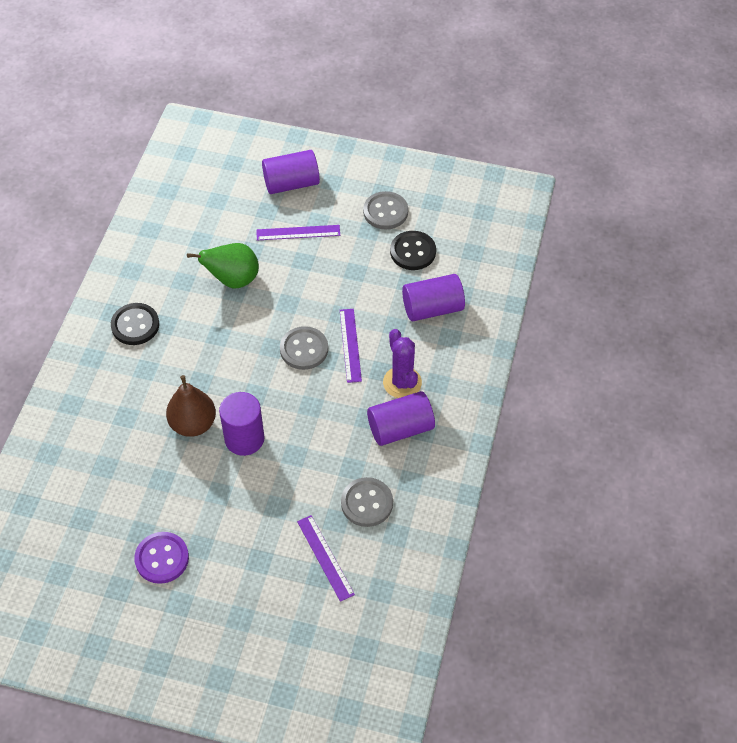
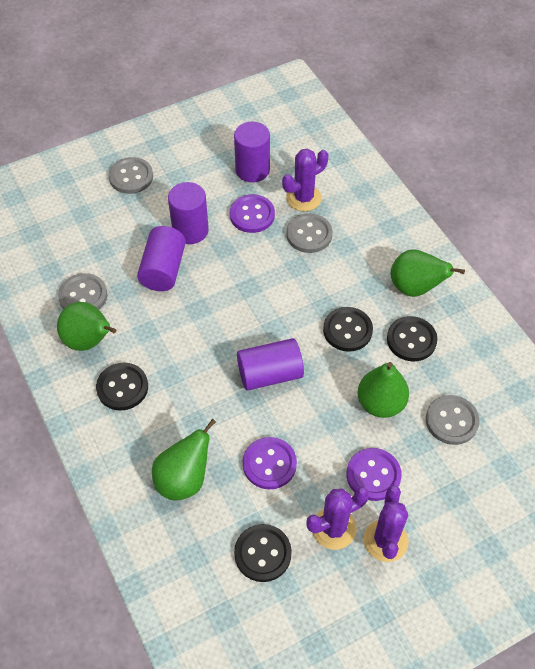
black button: 2 -> 4
brown pear: 1 -> 0
green pear: 1 -> 4
grey button: 3 -> 4
purple button: 1 -> 3
purple cactus: 1 -> 3
purple ruler: 3 -> 0

